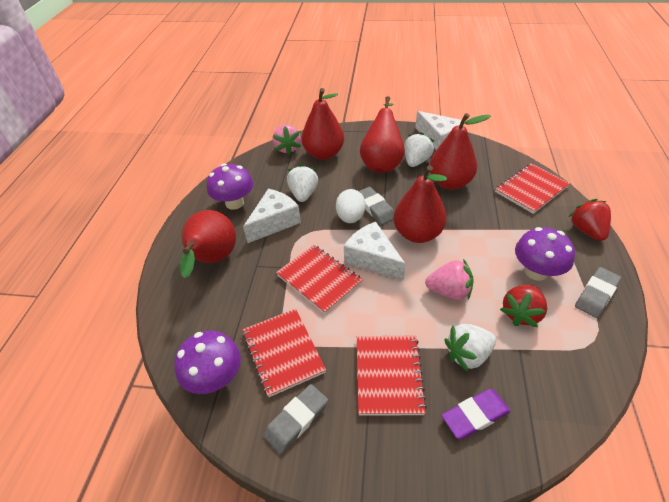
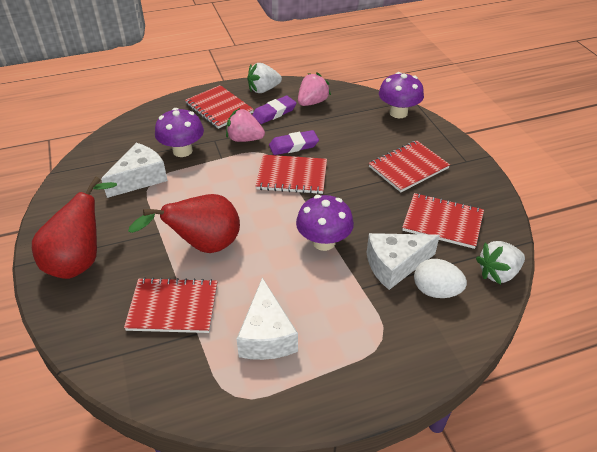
grey eraser: 3 -> 0
purple eraser: 1 -> 2
red notebook: 4 -> 5
red pear: 5 -> 2
red strawberry: 2 -> 0
white strawberry: 3 -> 2

